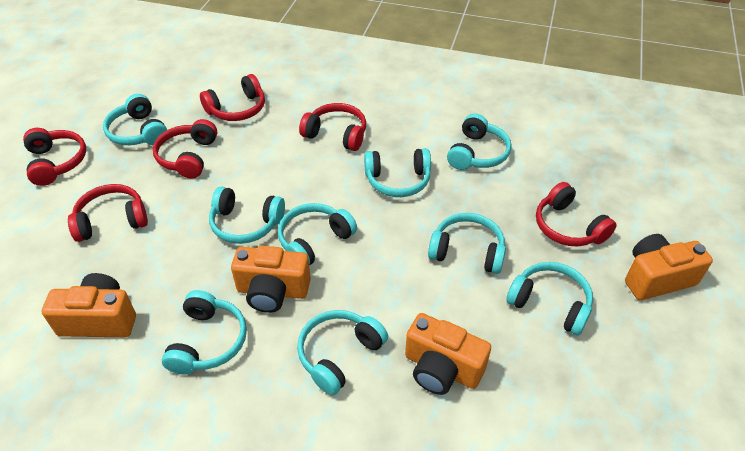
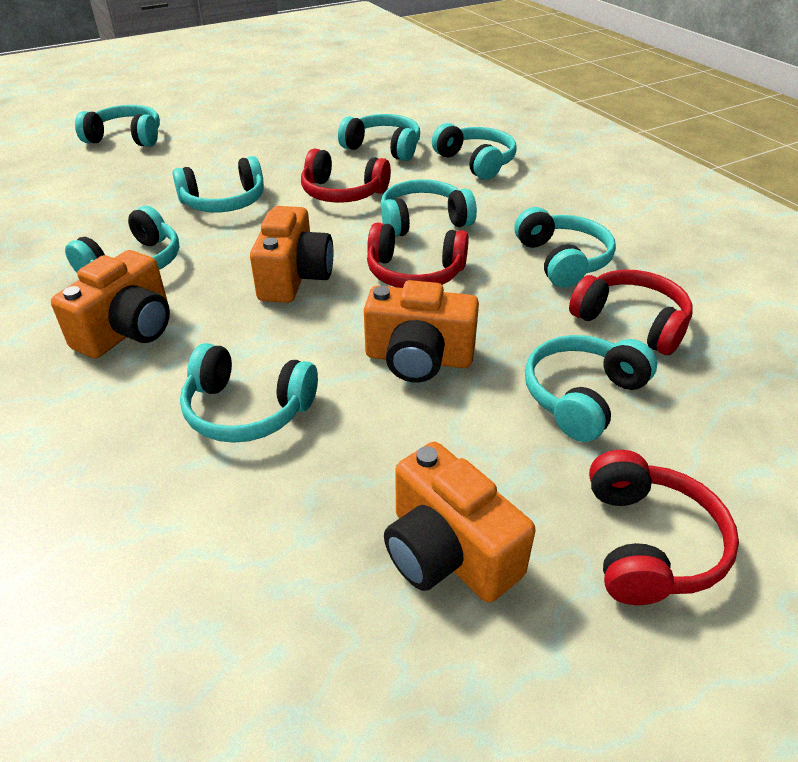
red headphones: 6 -> 4

